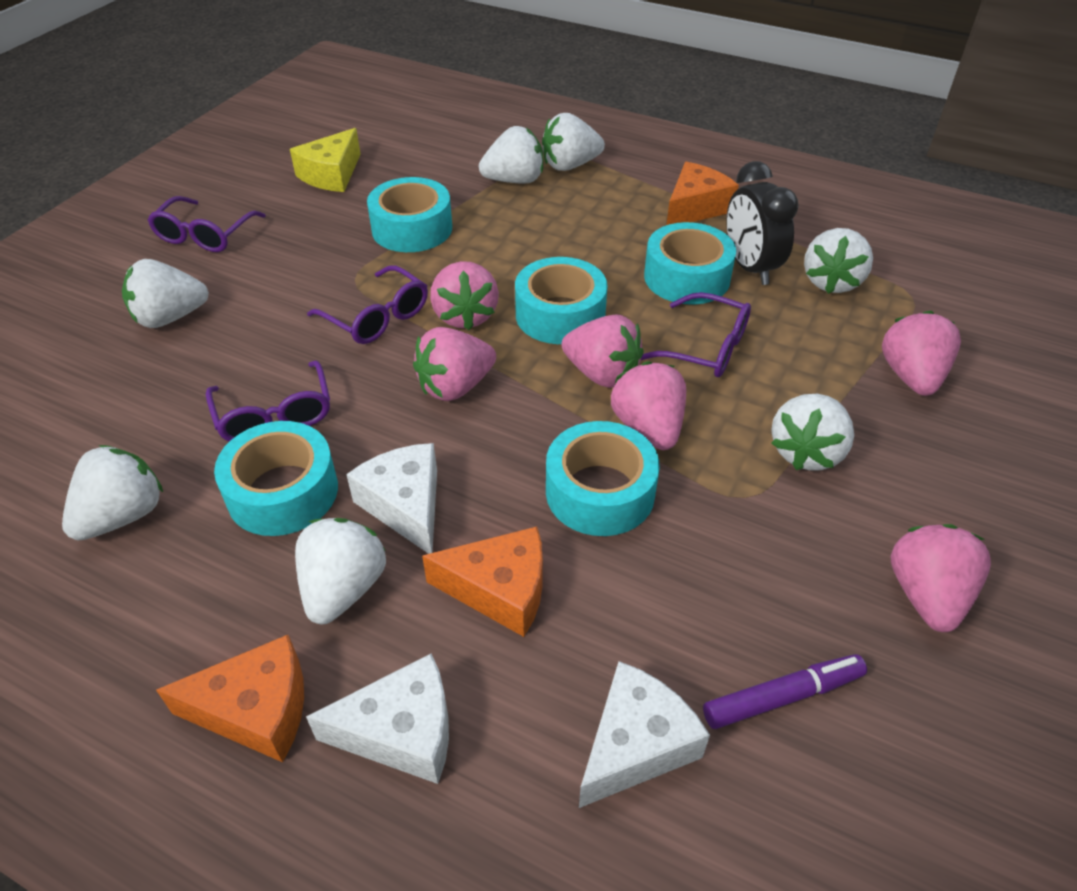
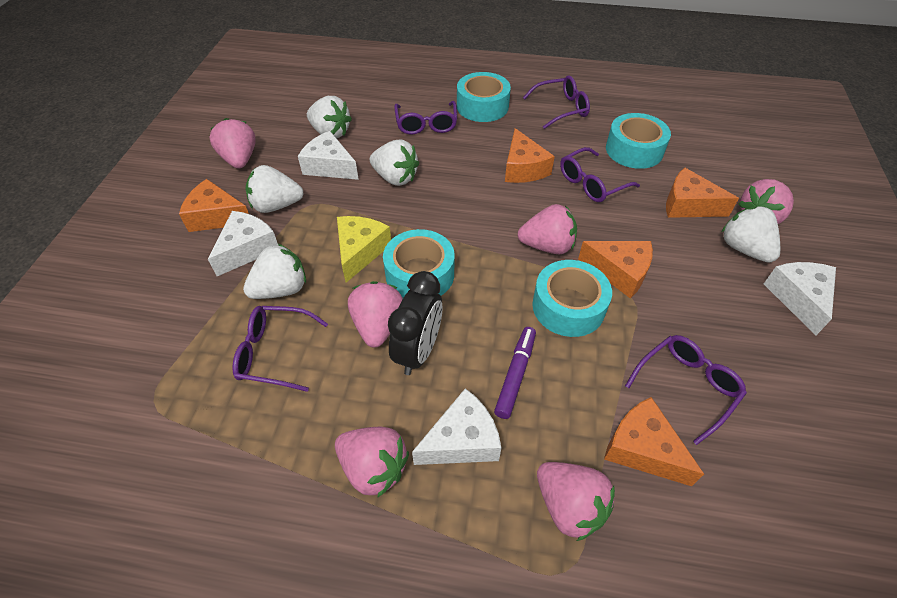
orange cheese: 3 -> 5
purple glasses: 4 -> 5
turquoise tape: 5 -> 4
white cheese: 3 -> 4
white strawberry: 7 -> 5

